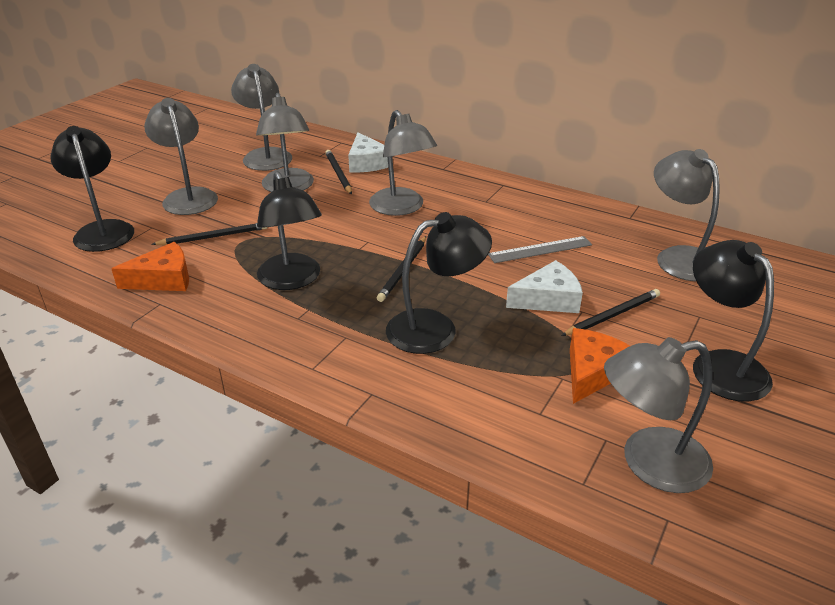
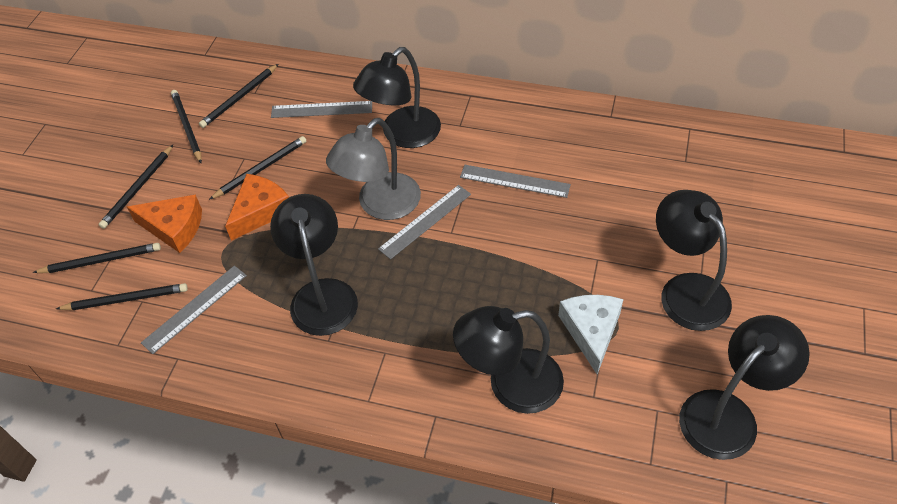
black lamp: 4 -> 5
black pencil: 4 -> 6
grey lamp: 6 -> 1
grey ruler: 1 -> 4
white cheese: 2 -> 1

